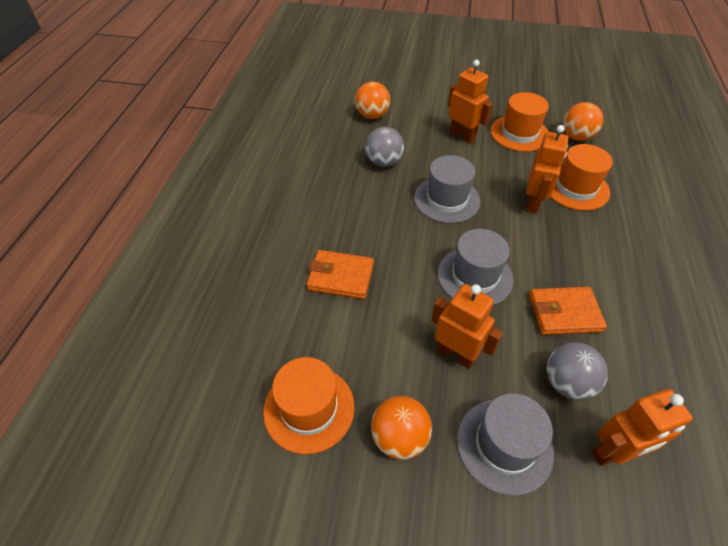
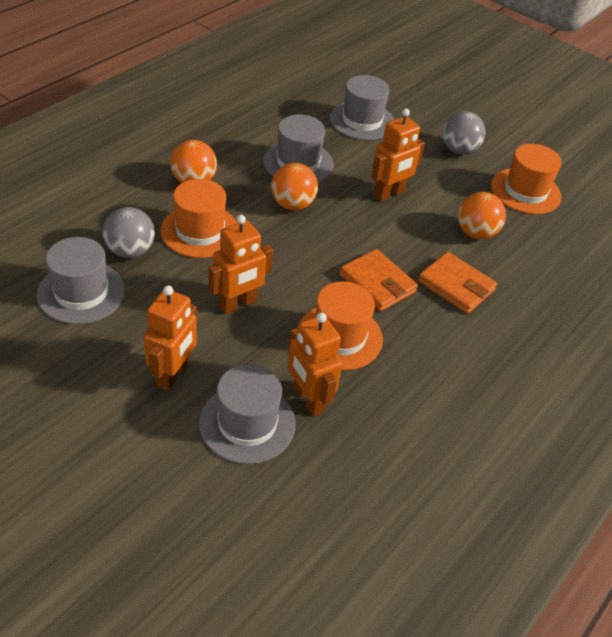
grey hat: 3 -> 4

